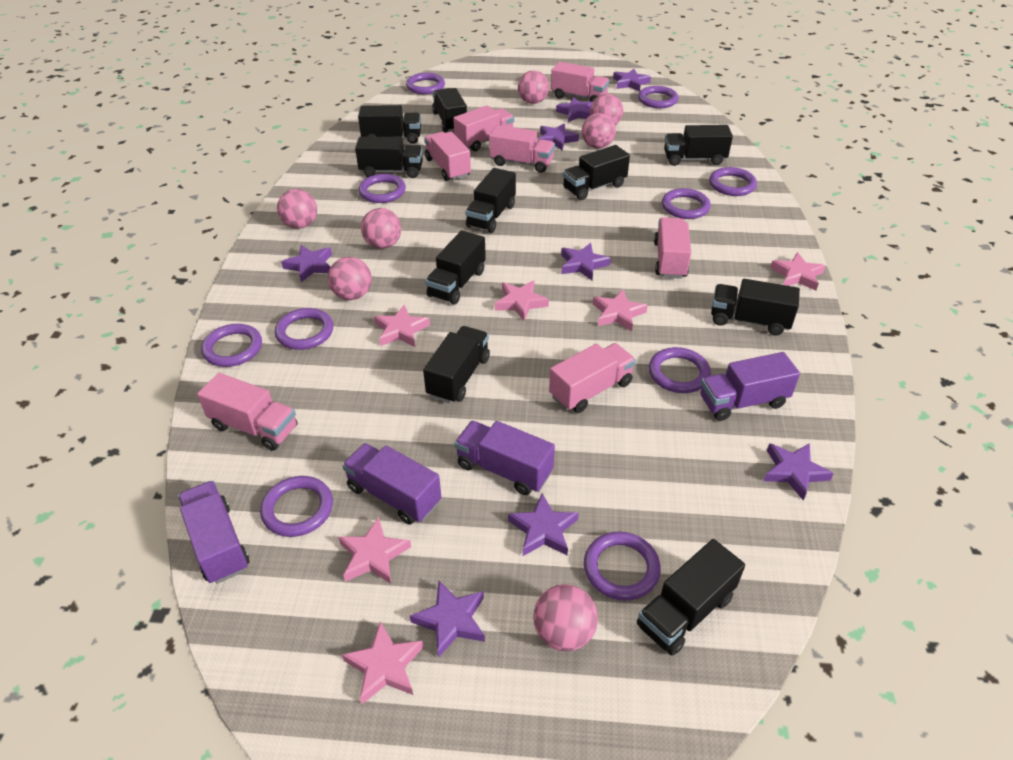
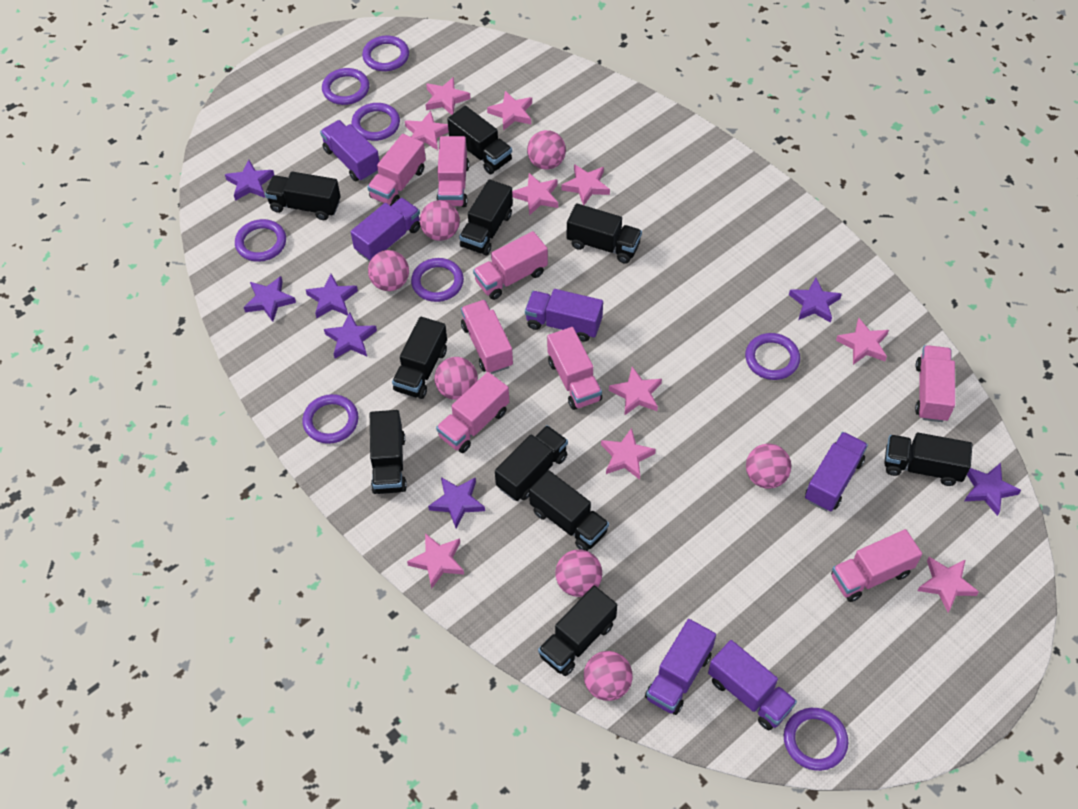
pink star: 6 -> 10
pink truck: 7 -> 8
purple ring: 10 -> 8
purple star: 8 -> 7
purple truck: 4 -> 6

